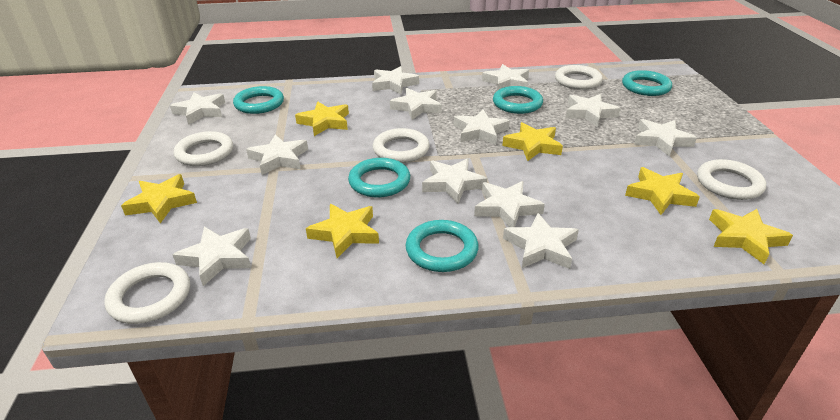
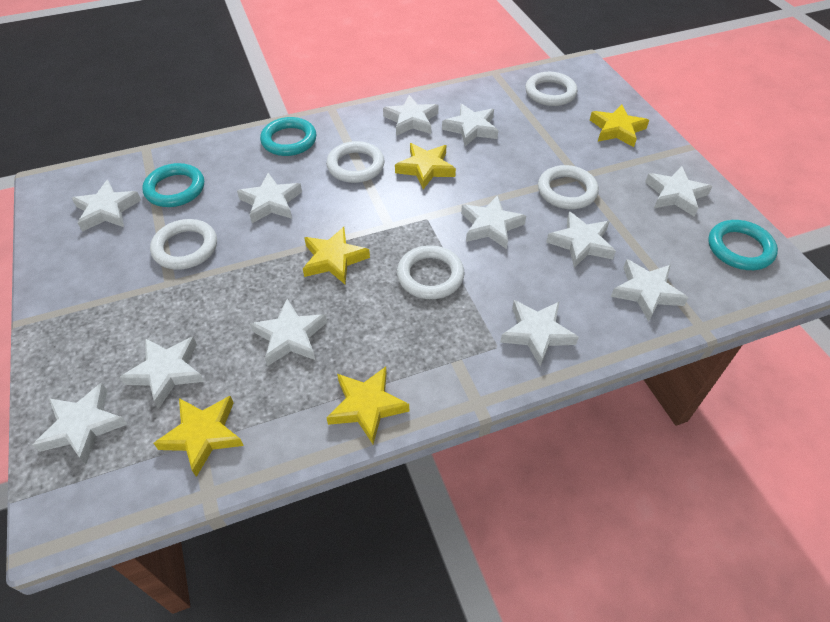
turquoise ring: 5 -> 3
yellow star: 6 -> 5

